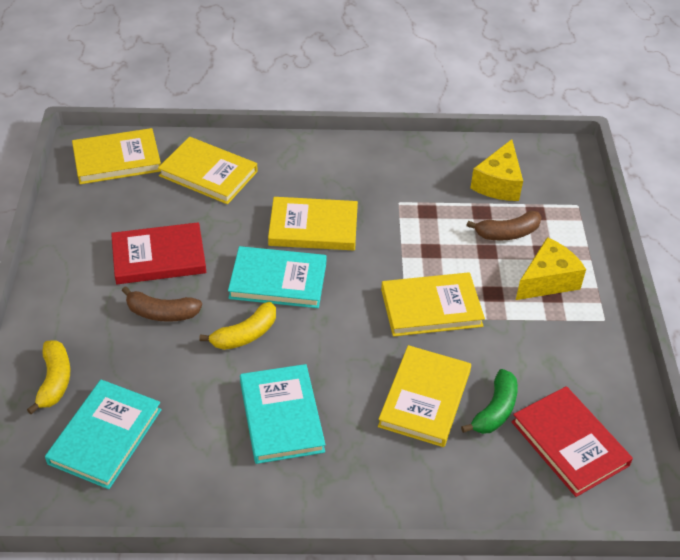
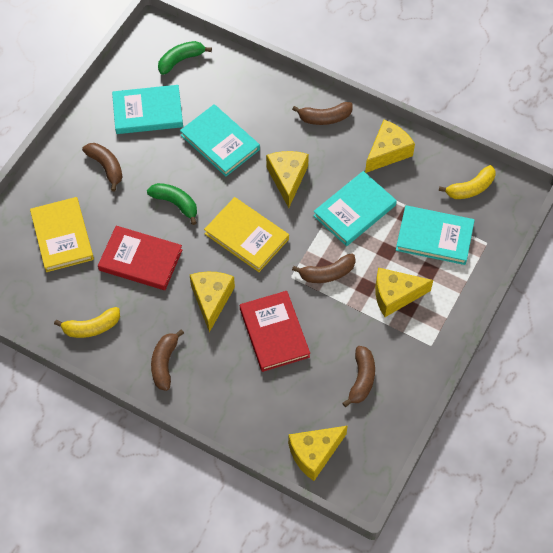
brown banana: 2 -> 5
green banana: 1 -> 2
turquoise book: 3 -> 4
yellow book: 5 -> 2
yellow cheese: 2 -> 5

